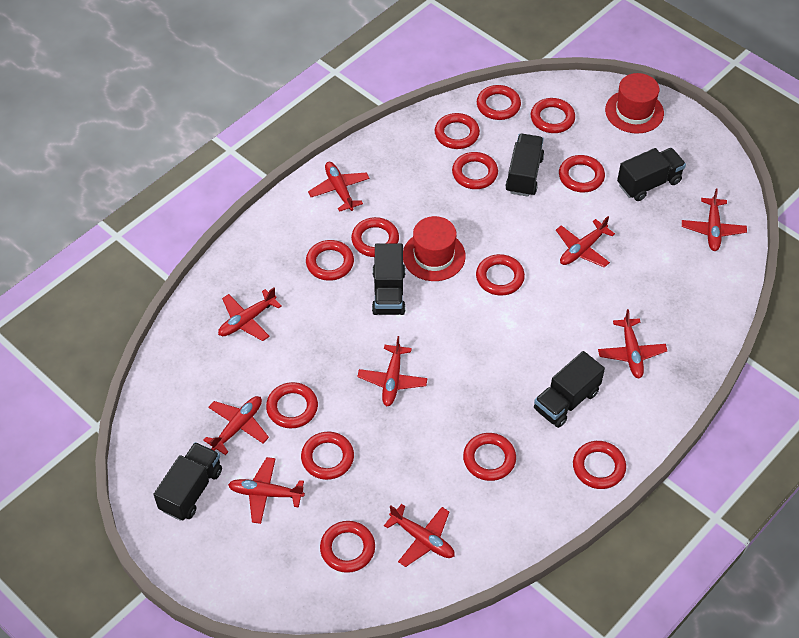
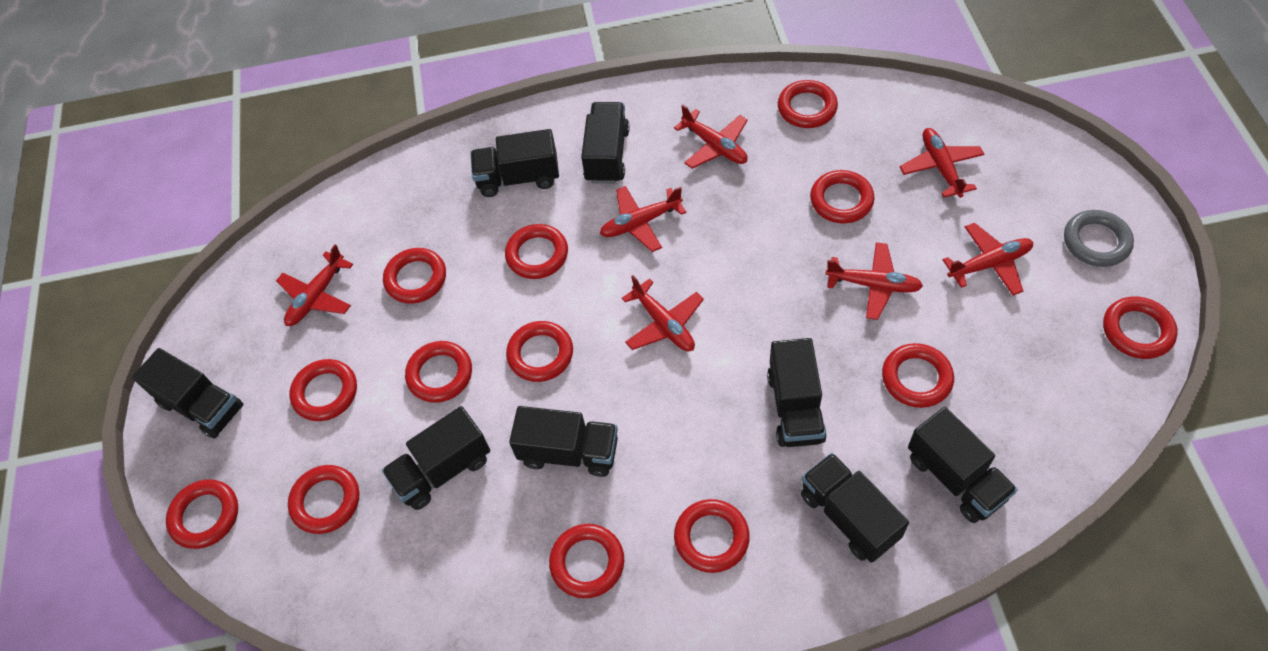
black truck: 5 -> 8
grey ring: 0 -> 1
red hat: 2 -> 0
red plane: 9 -> 7

